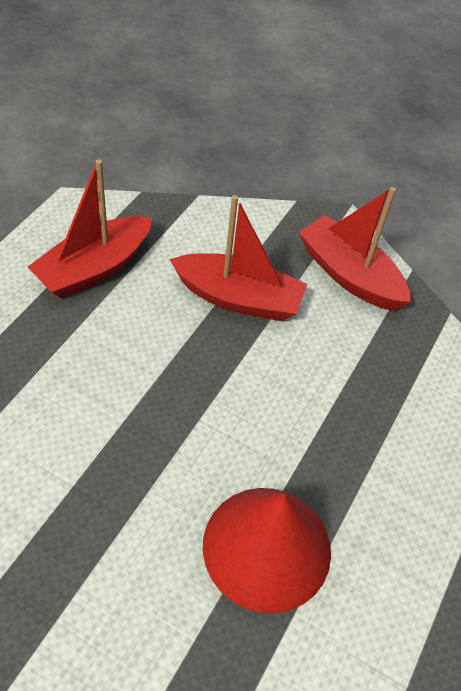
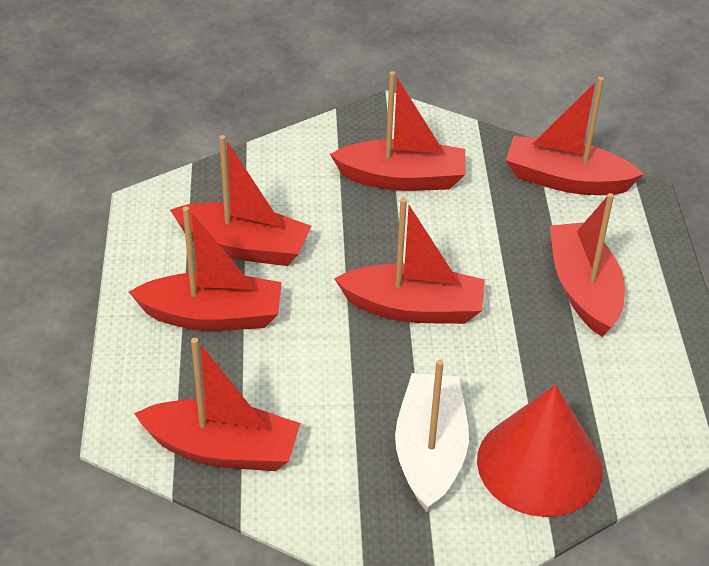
red boat: 3 -> 7
white boat: 0 -> 1

